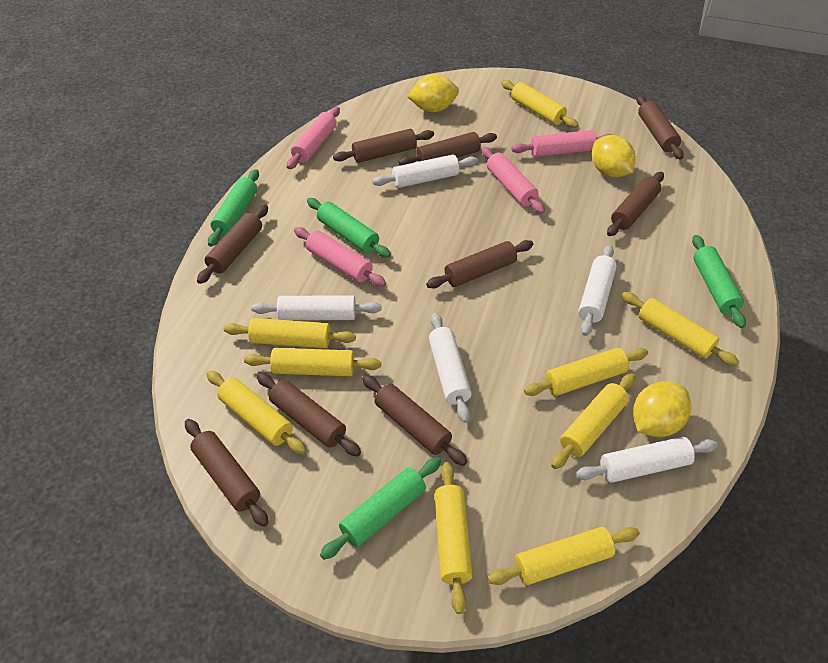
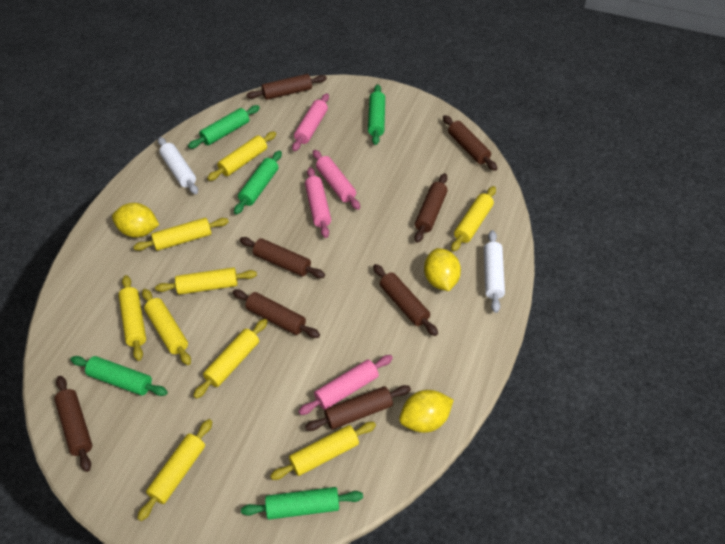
brown rolling pin: 9 -> 8
green rolling pin: 4 -> 5
white rolling pin: 5 -> 2

